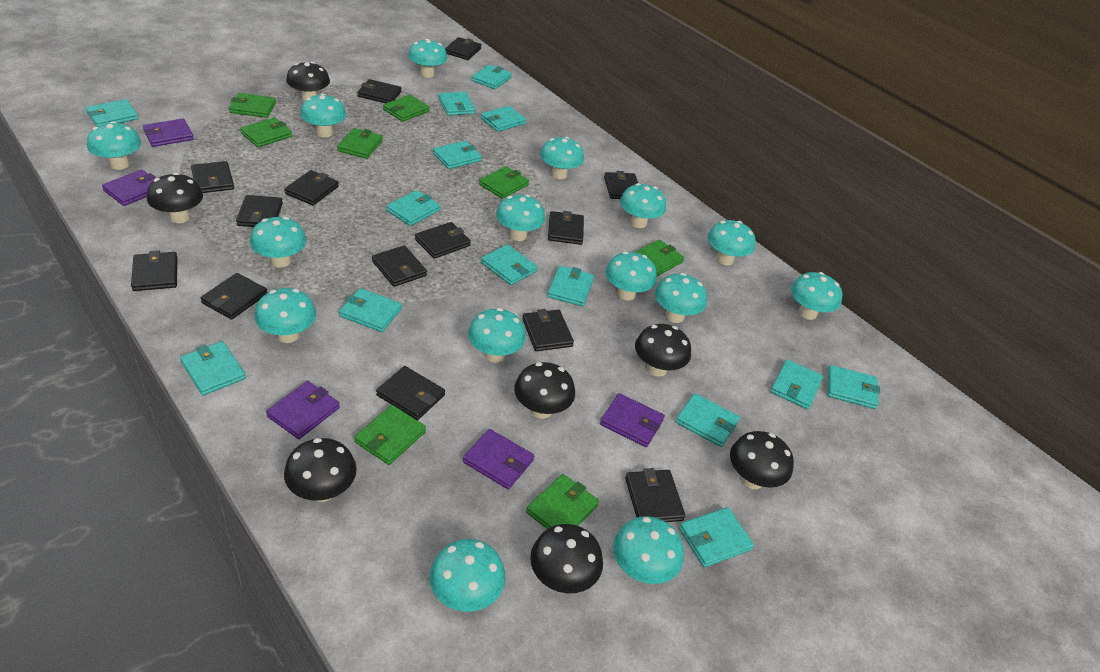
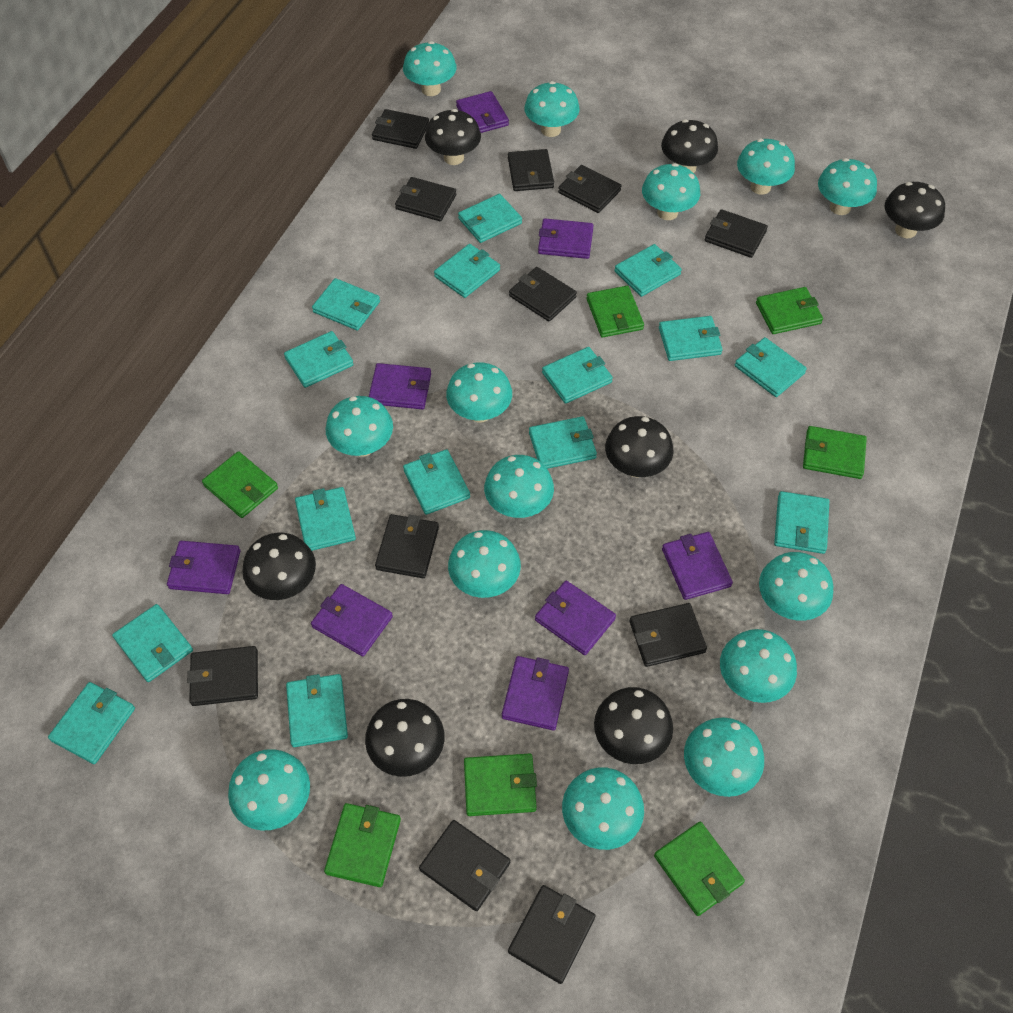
black wallet: 14 -> 11
green wallet: 8 -> 7
purple wallet: 5 -> 8
turquoise mushroom: 15 -> 14
turquoise wallet: 14 -> 15

